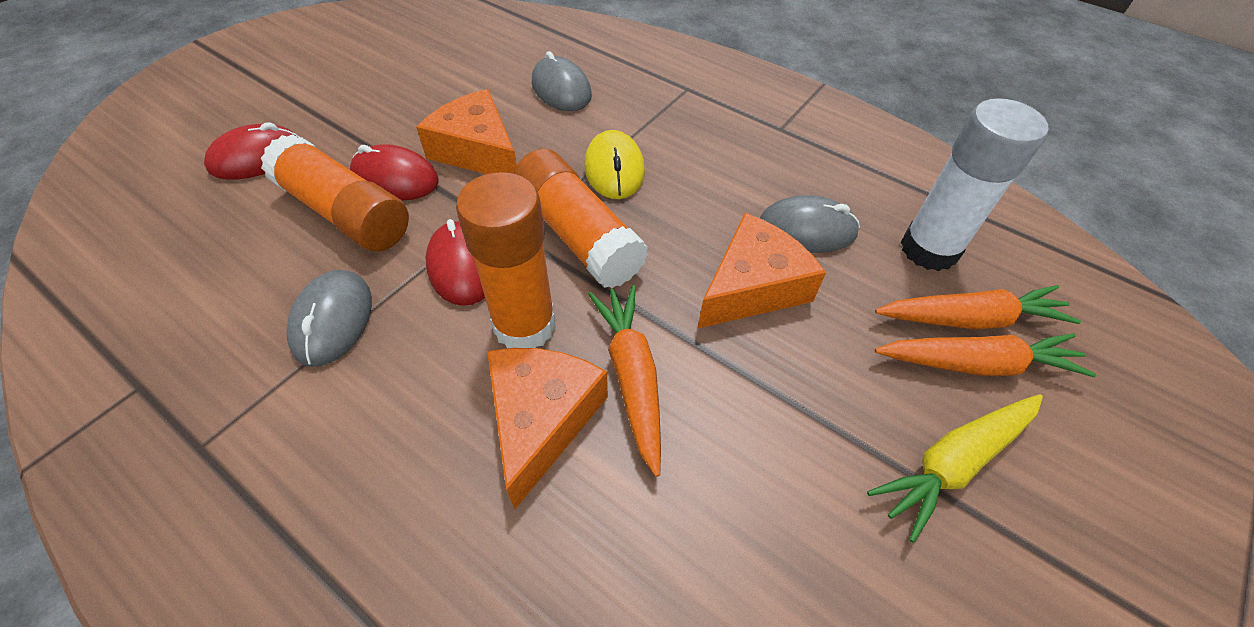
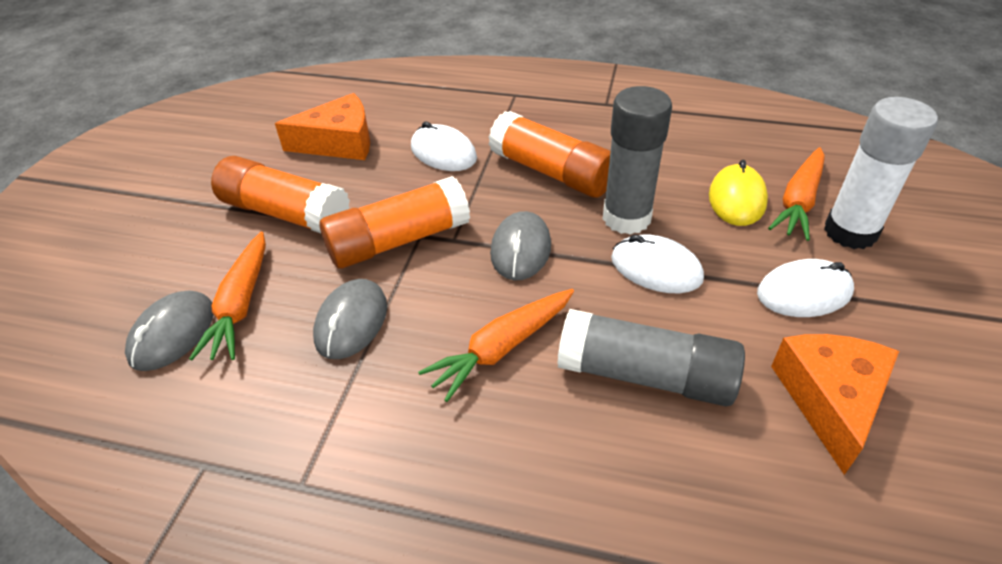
grey glue stick: 0 -> 2
orange cheese: 3 -> 2
red mouse: 3 -> 0
white mouse: 0 -> 3
yellow carrot: 1 -> 0

